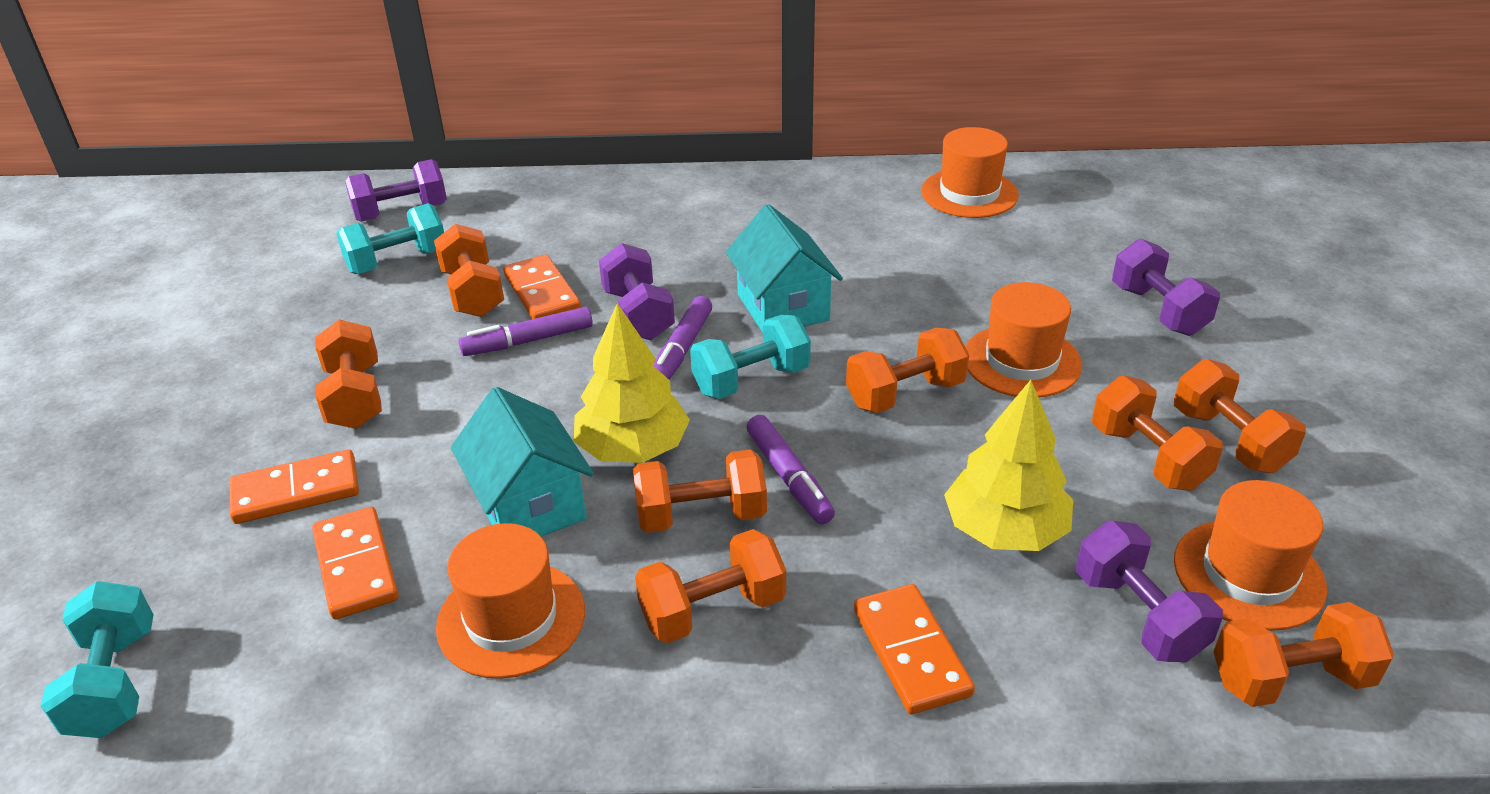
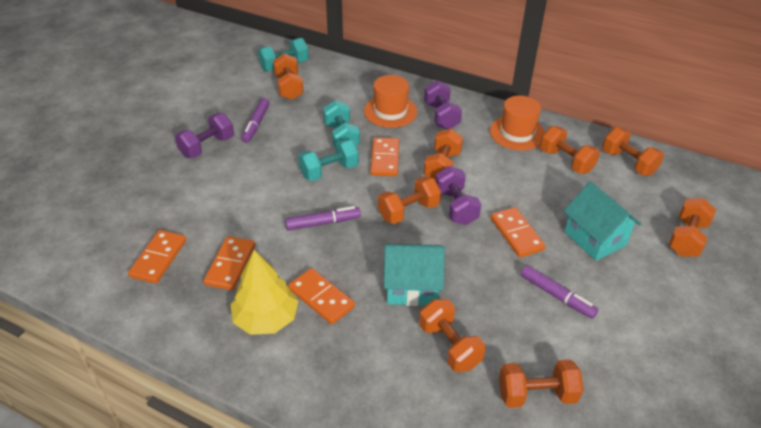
orange domino: 4 -> 5
orange hat: 4 -> 2
purple dumbbell: 4 -> 3
yellow tree: 2 -> 1

